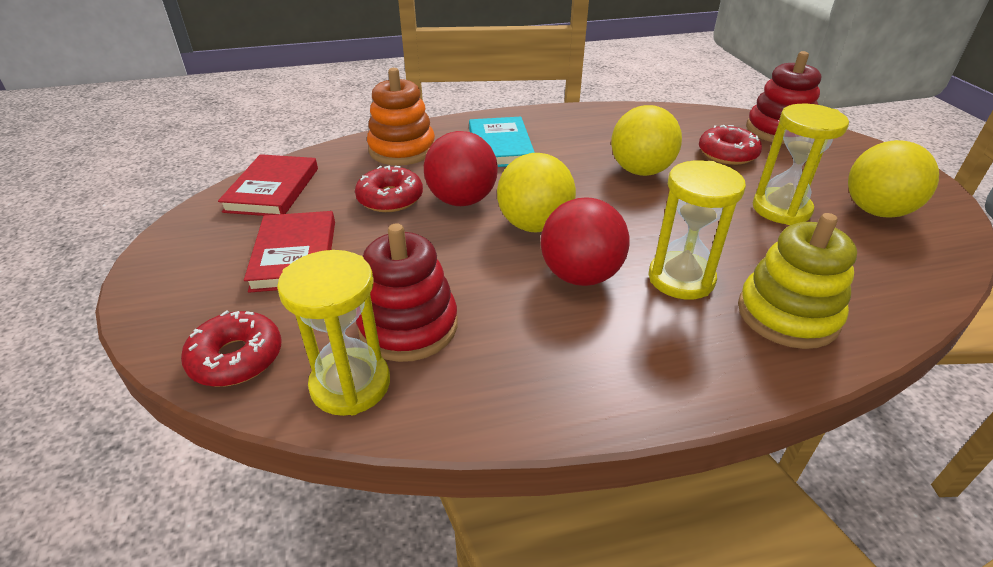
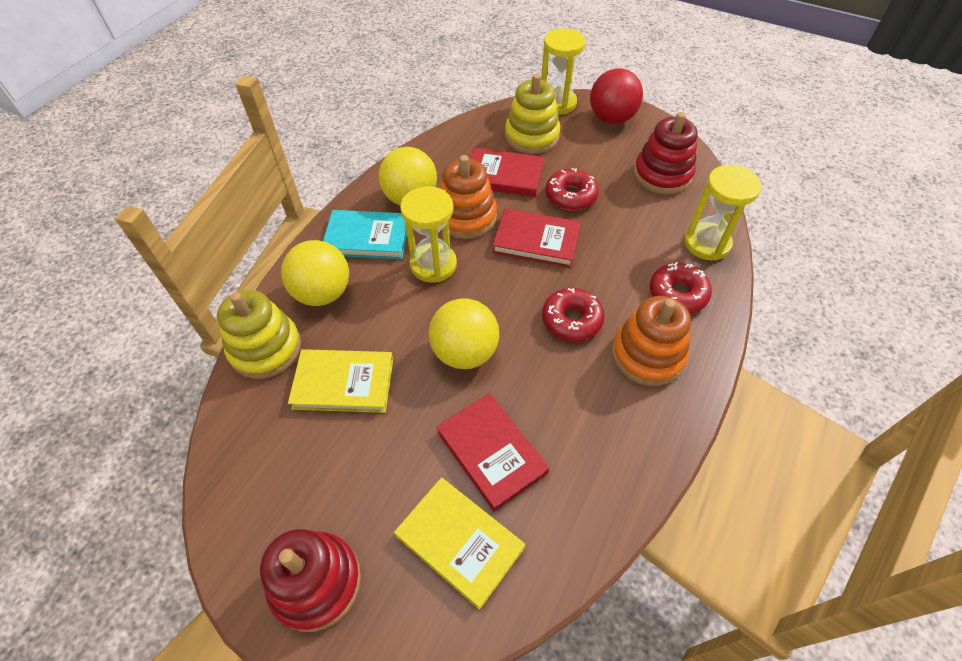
orange stacking toy: 1 -> 2
red ball: 2 -> 1
red book: 2 -> 3
yellow book: 0 -> 2
yellow stacking toy: 1 -> 2

